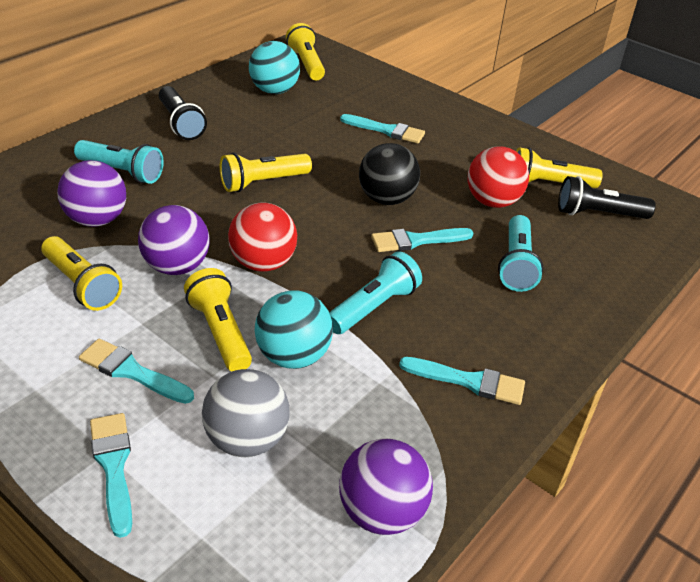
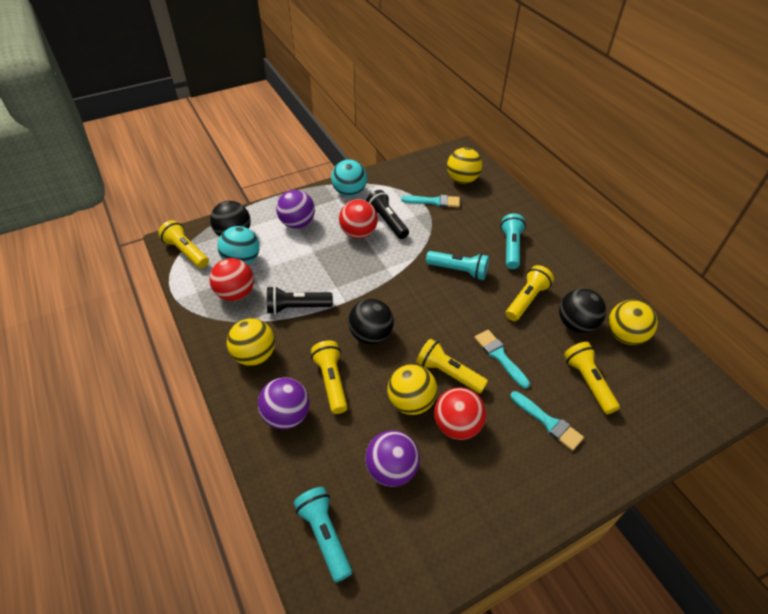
black ball: 1 -> 3
grey ball: 1 -> 0
red ball: 2 -> 3
turquoise brush: 5 -> 3
yellow ball: 0 -> 4

